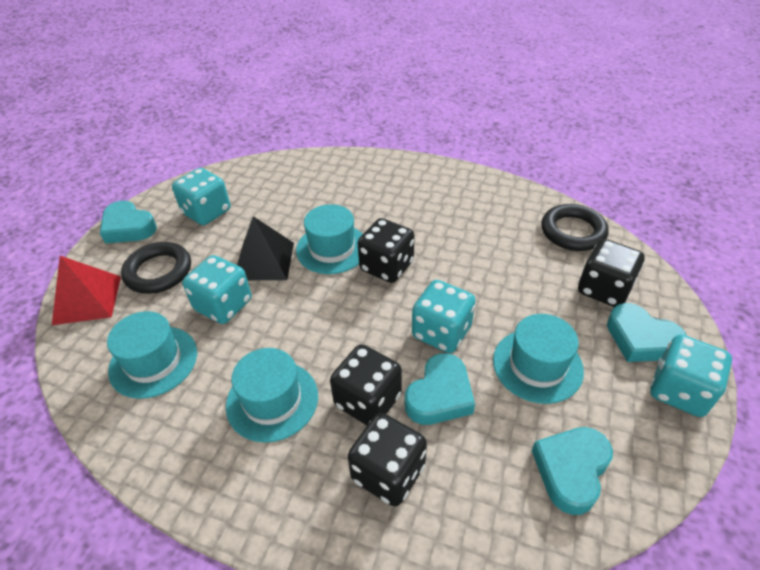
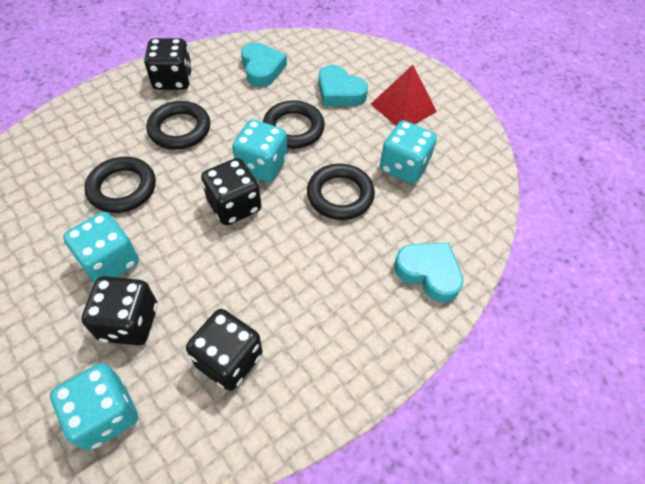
black pyramid: 1 -> 0
black ring: 2 -> 4
turquoise hat: 4 -> 0
turquoise heart: 4 -> 3

